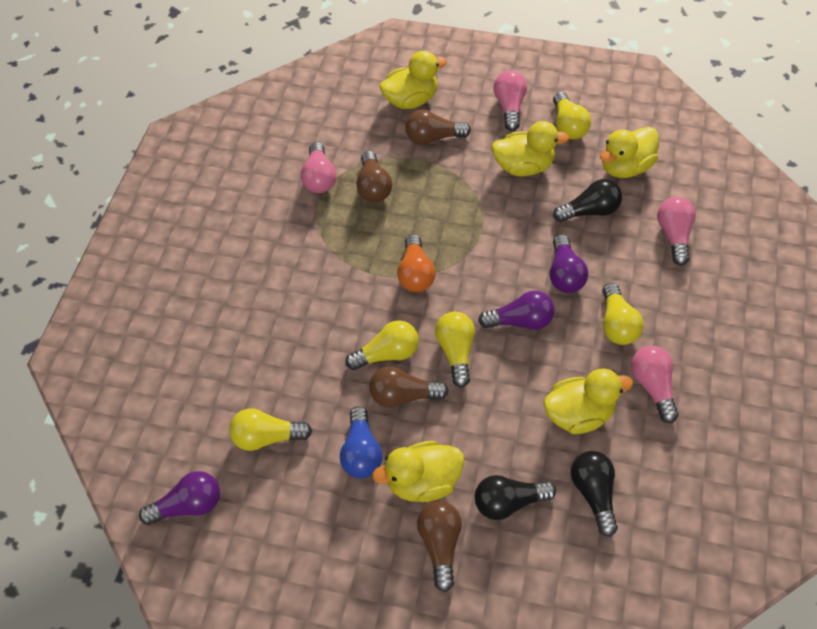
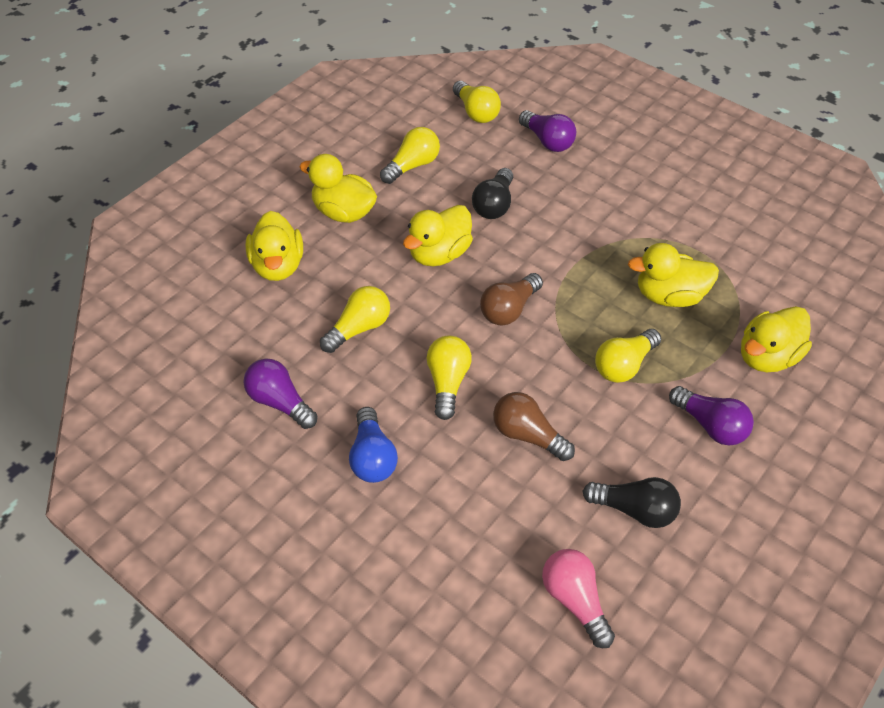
black light bulb: 3 -> 2
brown light bulb: 4 -> 2
orange light bulb: 1 -> 0
pink light bulb: 4 -> 1

